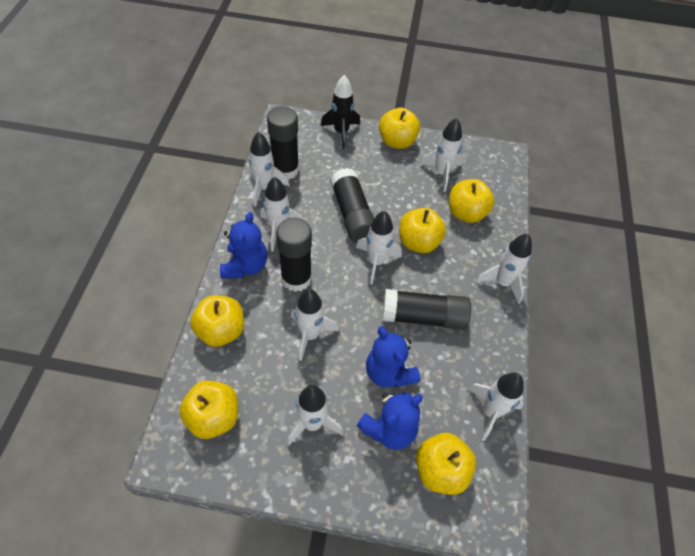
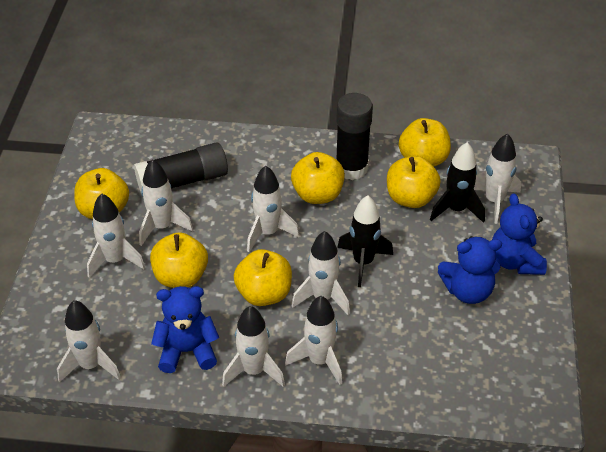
black glue stick: 4 -> 2
black rocket: 1 -> 2

